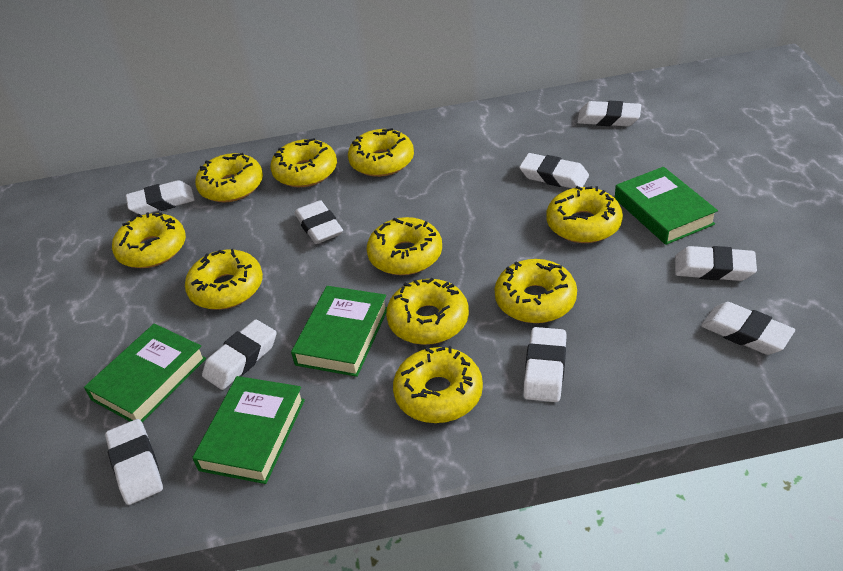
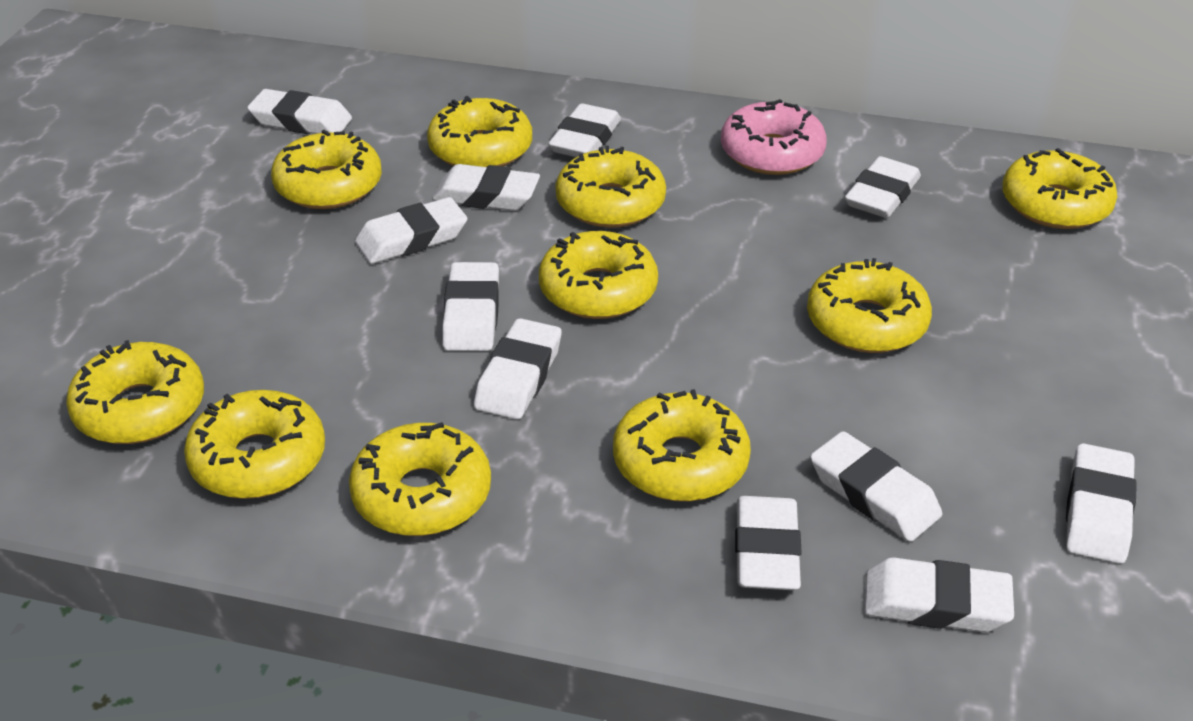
green book: 4 -> 0
pink donut: 0 -> 1
white eraser: 9 -> 11

